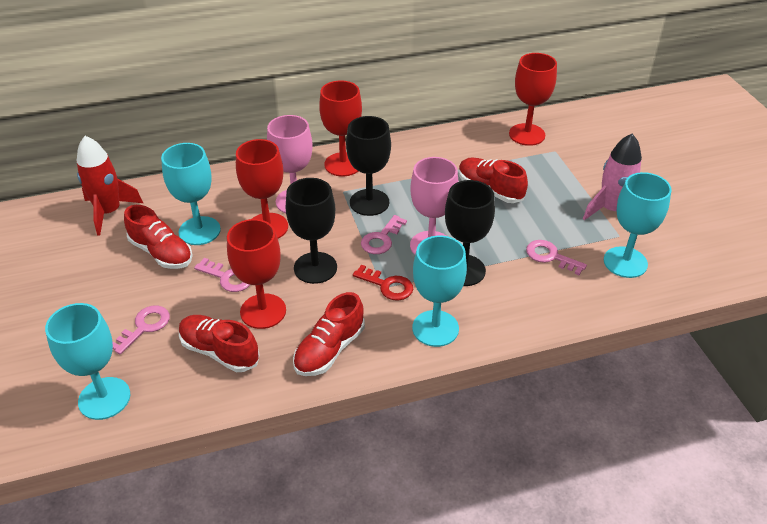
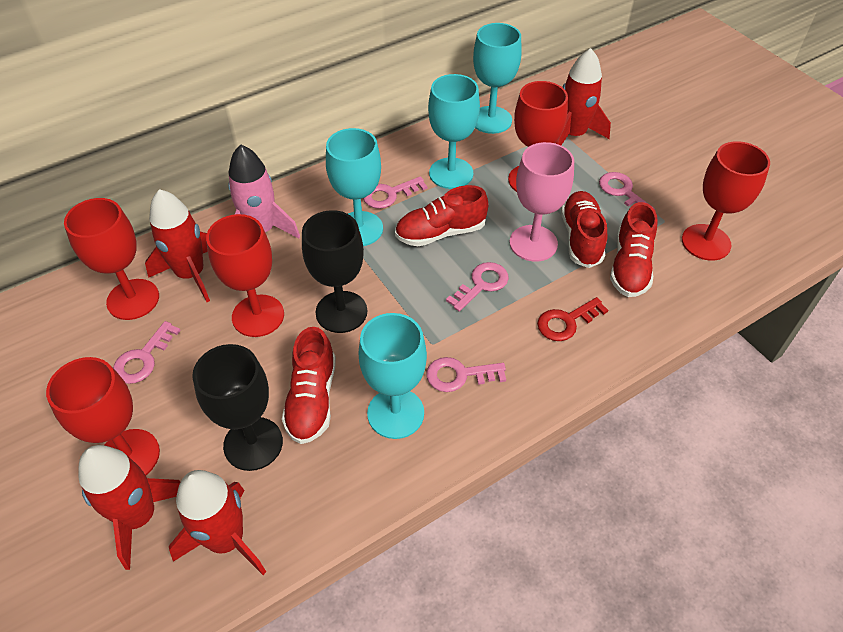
black goblet: 3 -> 2
pink goblet: 2 -> 1
pink key: 4 -> 5
red goblet: 4 -> 5
red rocket: 1 -> 4

